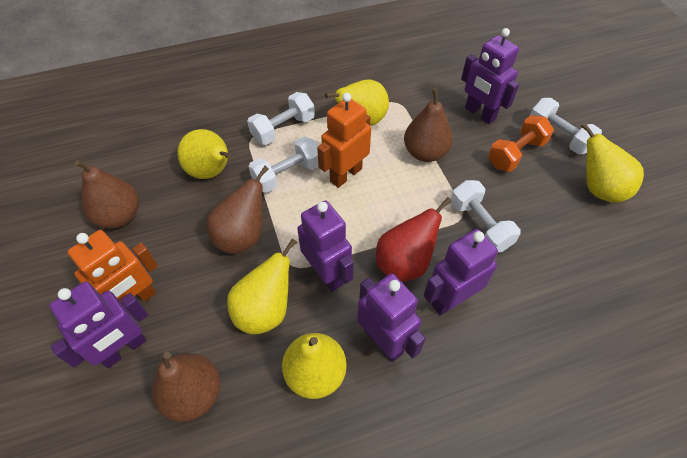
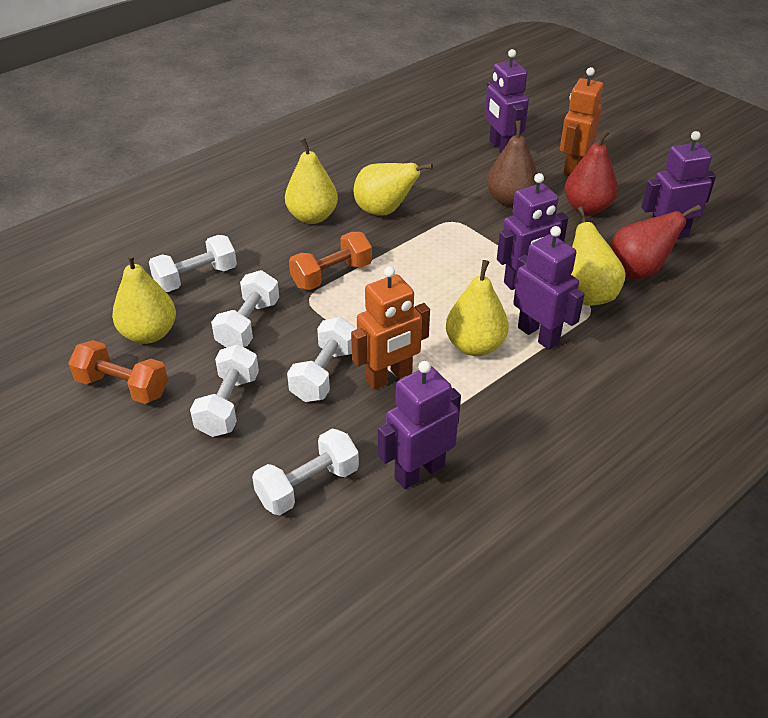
brown pear: 4 -> 1
orange dumbbell: 1 -> 2
red pear: 1 -> 2
white dumbbell: 4 -> 5

